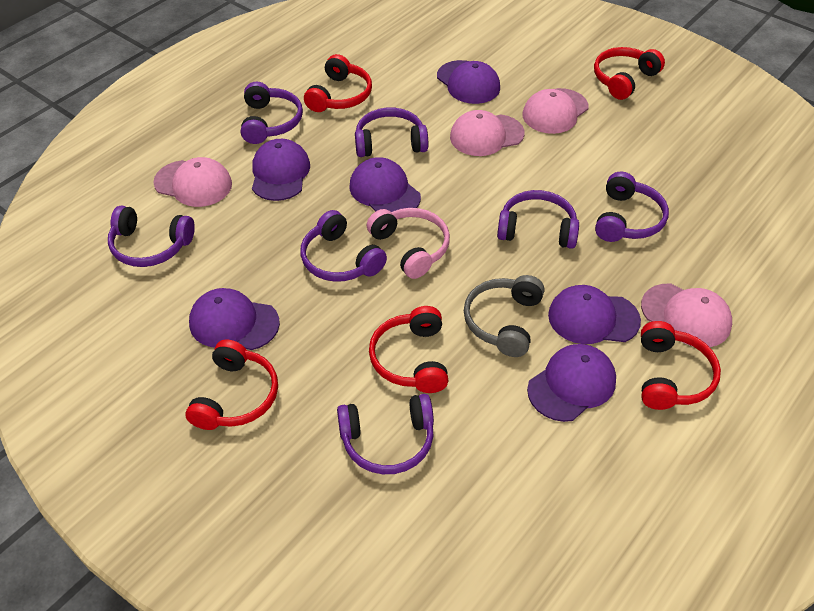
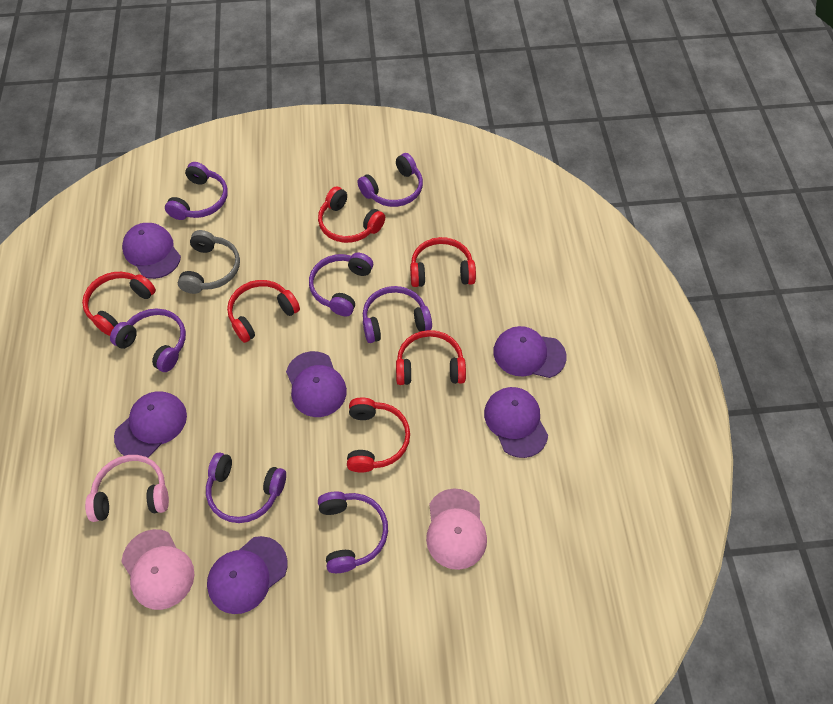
pink cap: 4 -> 2
red headphones: 5 -> 6

